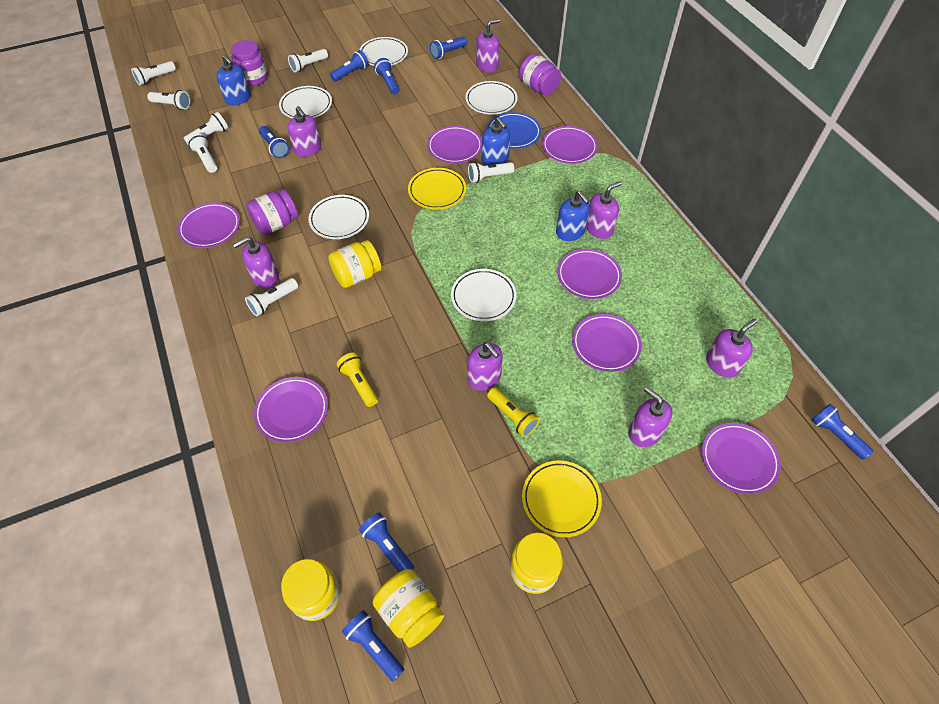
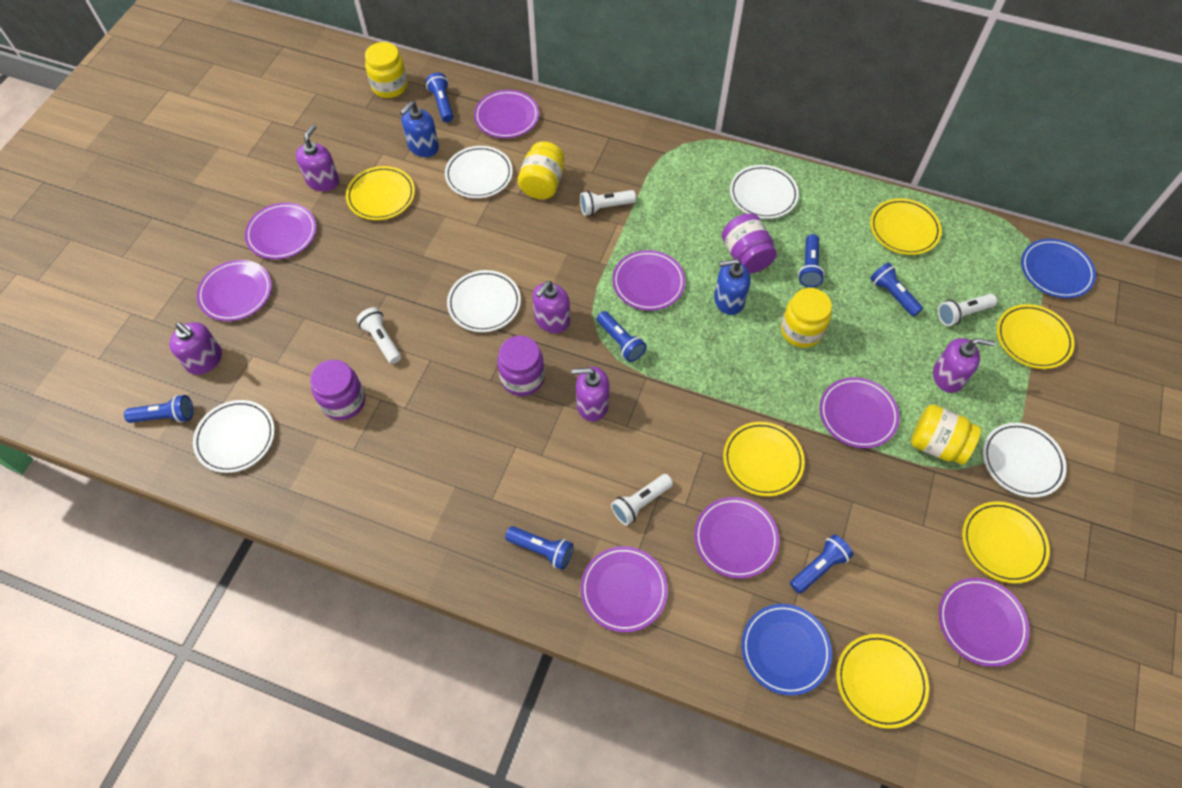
blue plate: 1 -> 2
blue soap dispenser: 3 -> 2
purple plate: 7 -> 8
purple soap dispenser: 7 -> 5
white flashlight: 7 -> 4
yellow flashlight: 2 -> 0
yellow plate: 2 -> 6

